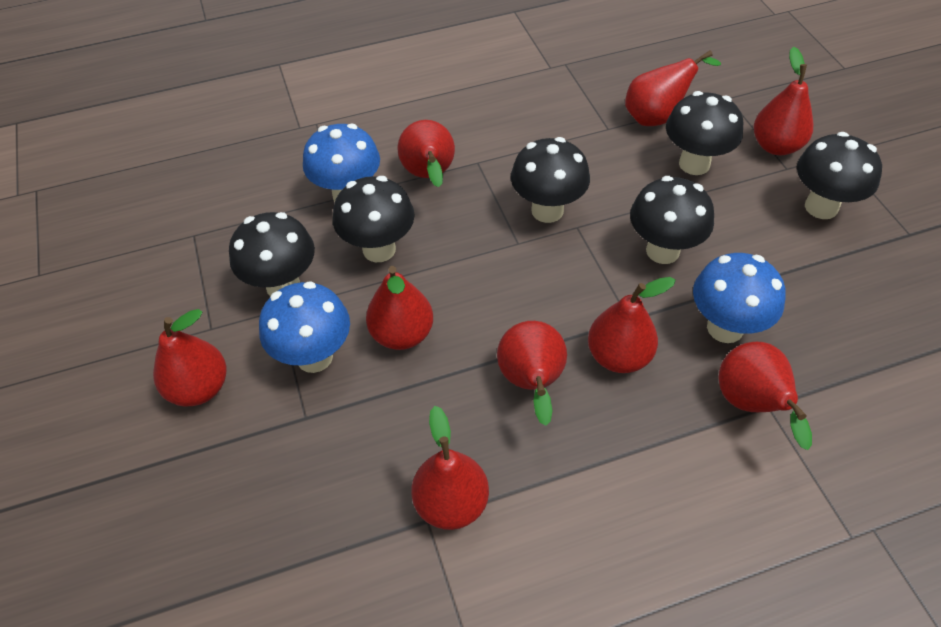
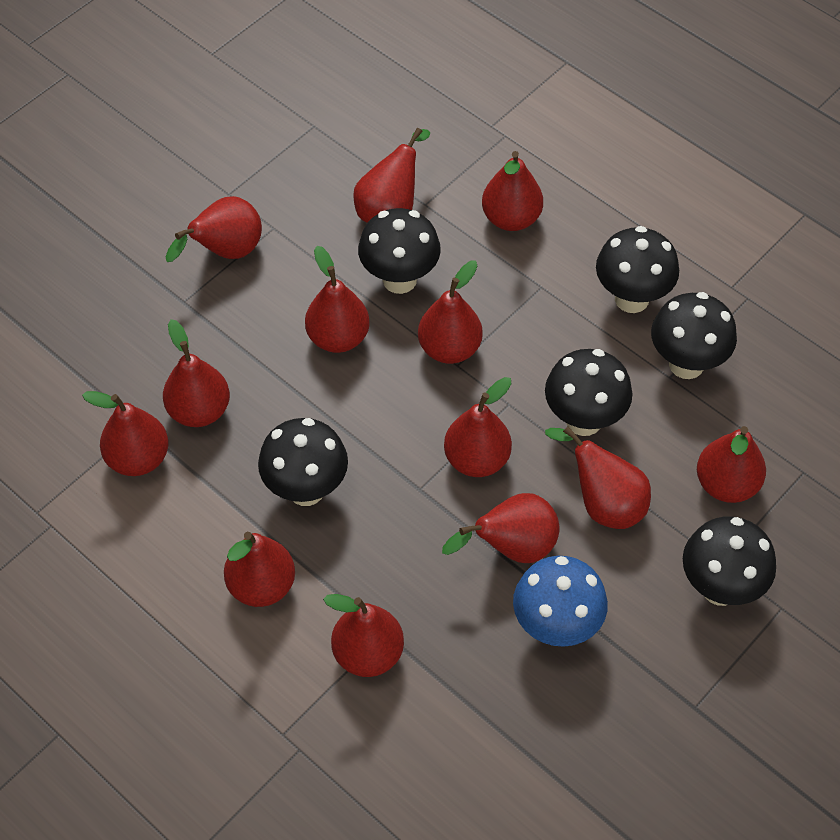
blue mushroom: 3 -> 1
red pear: 9 -> 13

